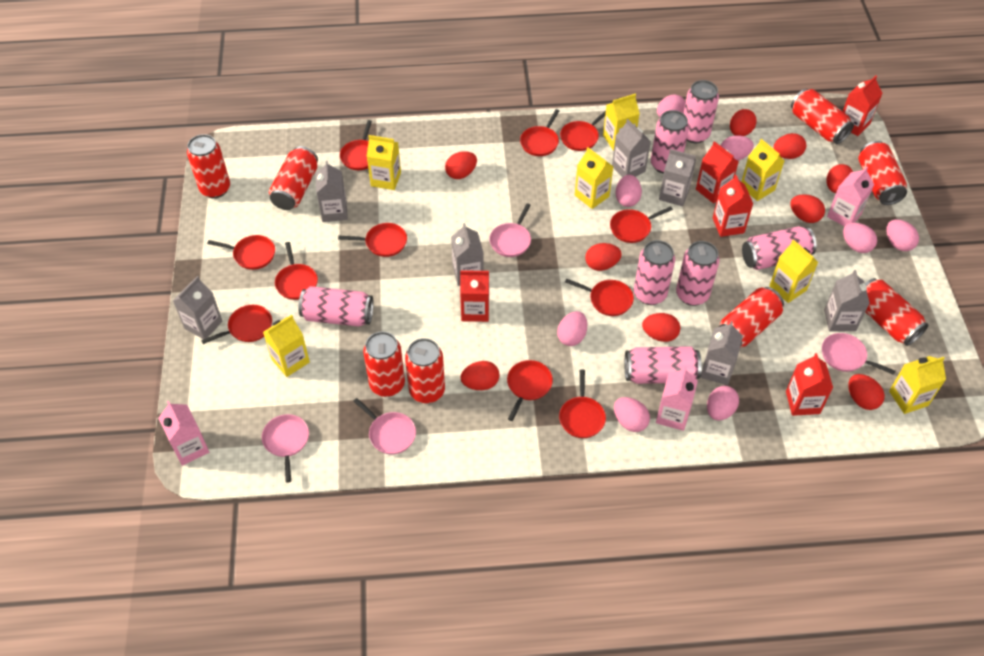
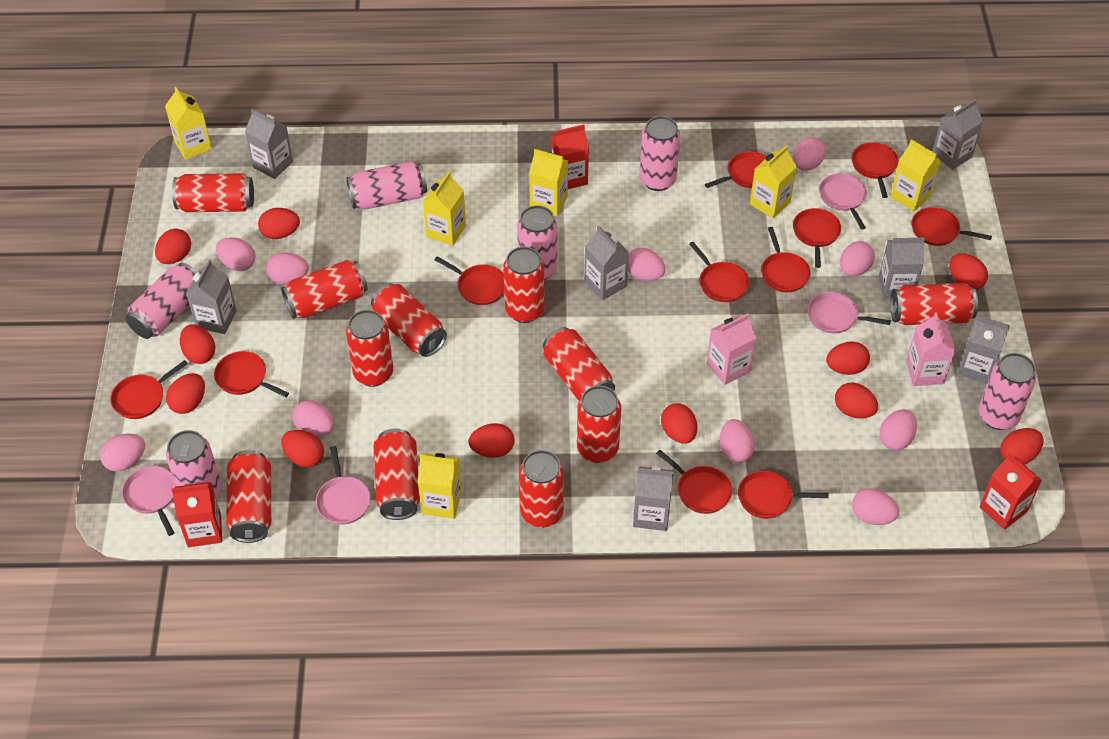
pink can: 7 -> 6
pink carton: 3 -> 2
pink egg: 8 -> 10
red can: 8 -> 11
red carton: 5 -> 3
red egg: 9 -> 11
yellow carton: 7 -> 6

